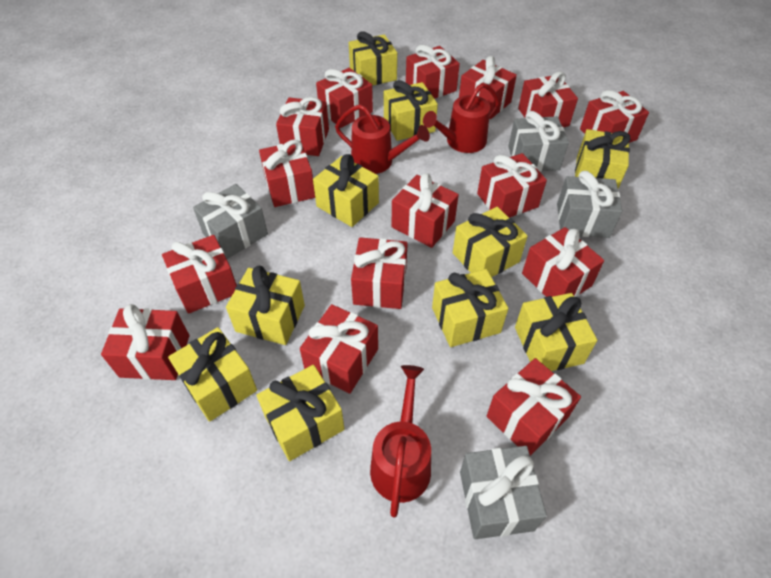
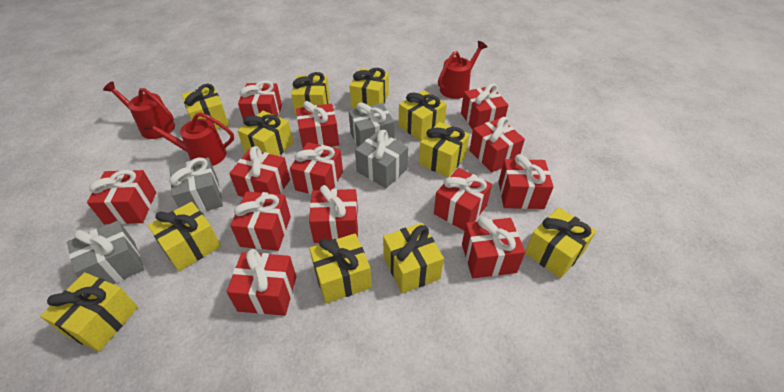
red gift: 15 -> 13
yellow gift: 10 -> 11

